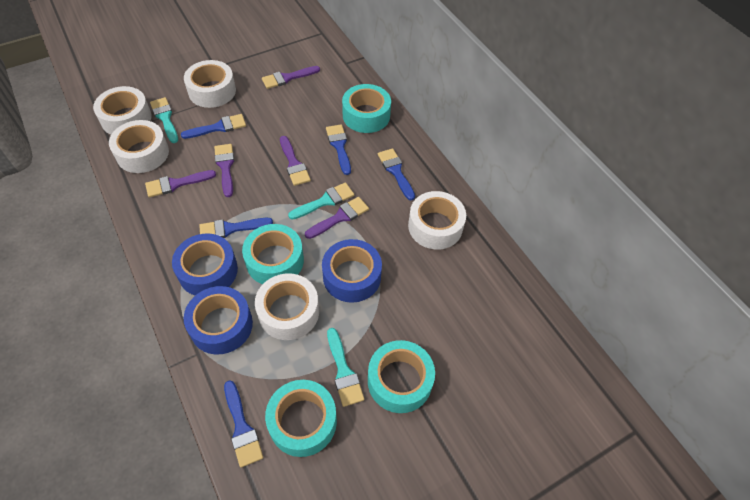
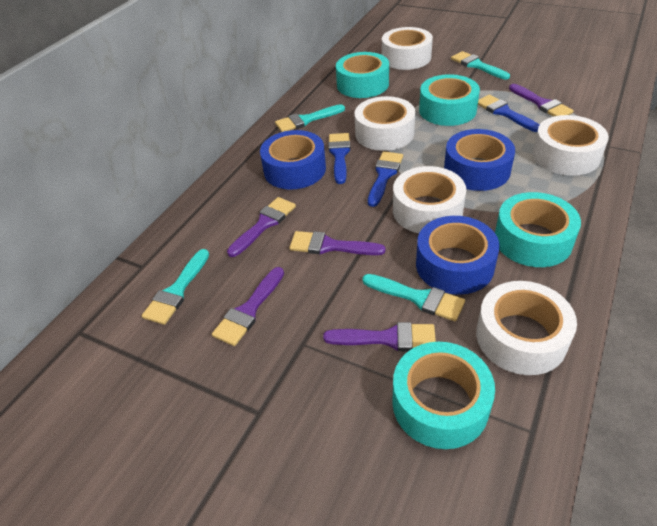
blue brush: 5 -> 3
turquoise brush: 3 -> 4

